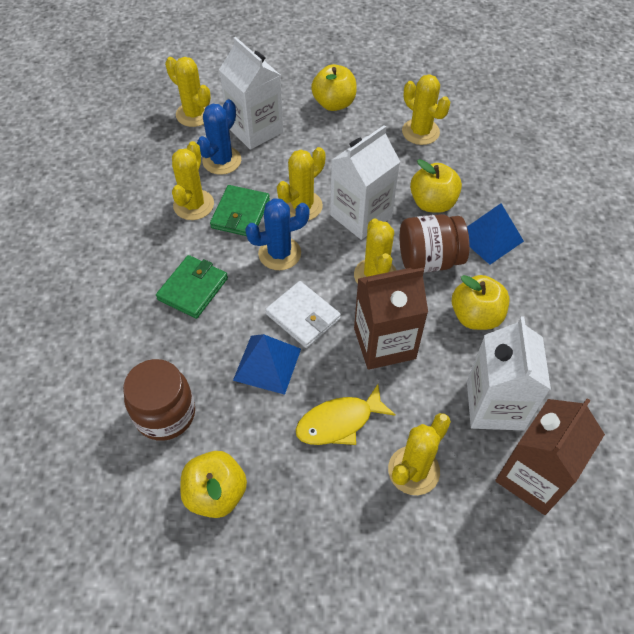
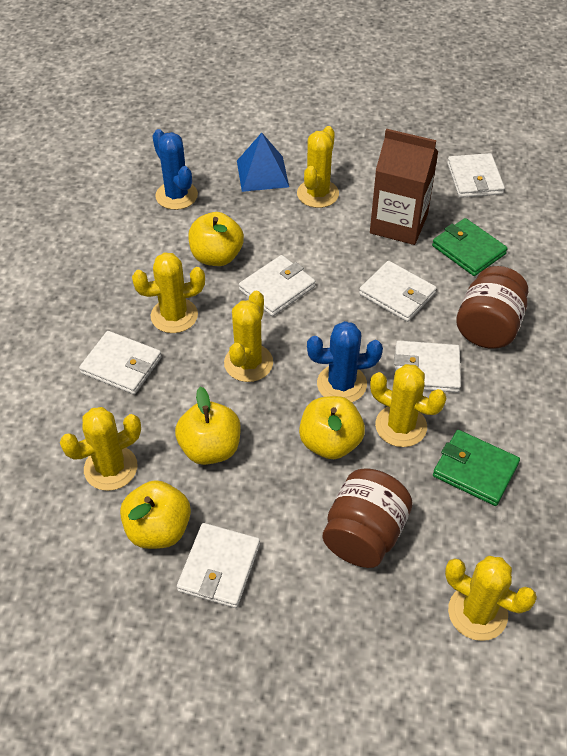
blue pyramid: 2 -> 1
brown carton: 2 -> 1
white carton: 3 -> 0
white wallet: 1 -> 6
yellow fish: 1 -> 0

